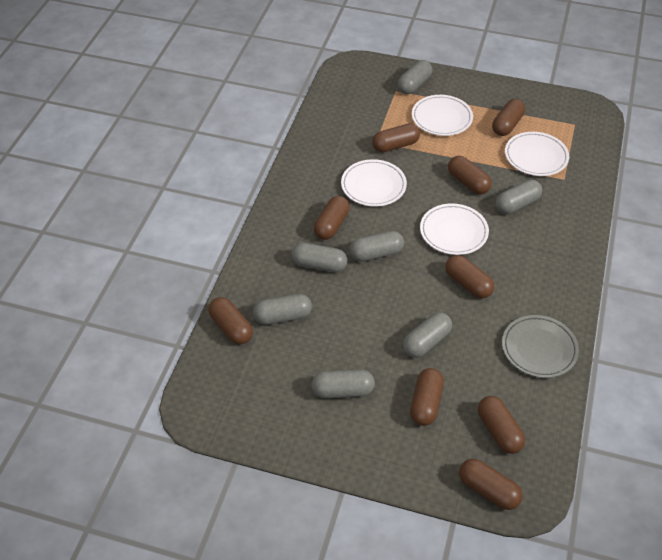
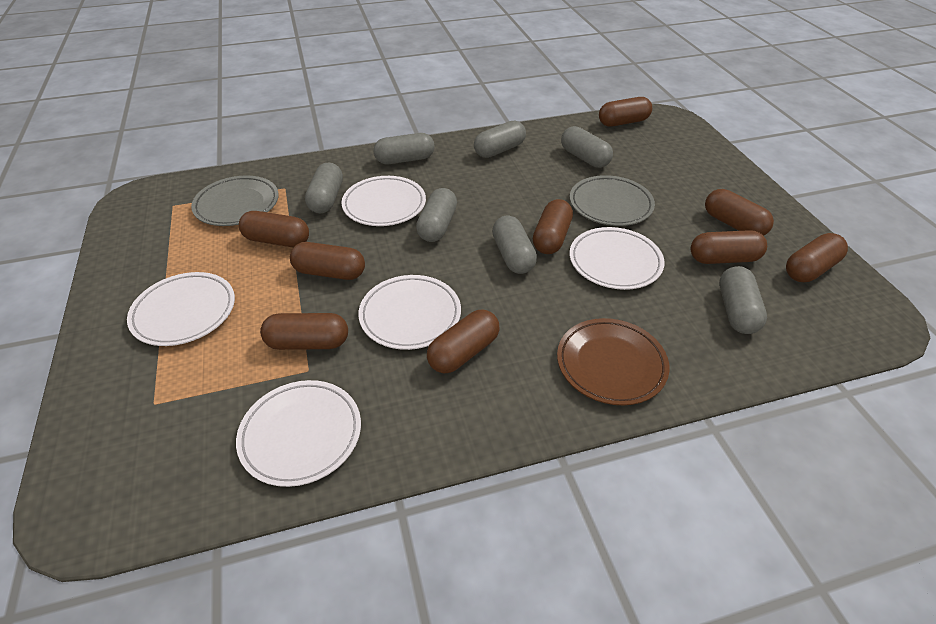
brown plate: 0 -> 1
grey plate: 1 -> 2
white plate: 4 -> 5

